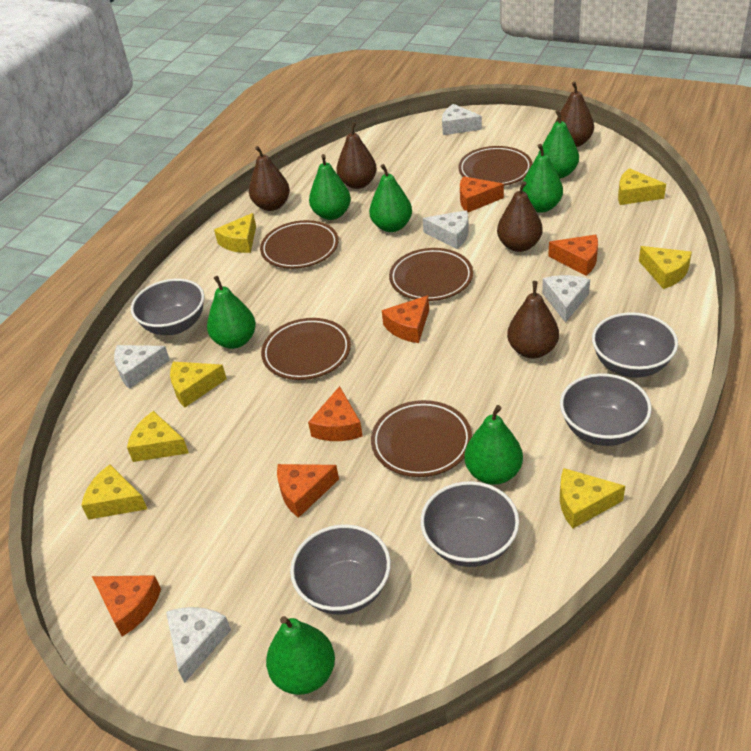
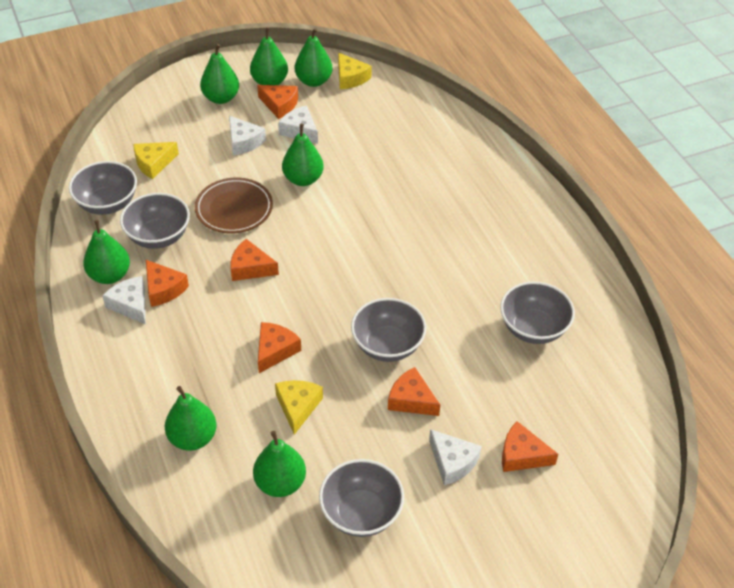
brown pear: 5 -> 0
brown plate: 5 -> 1
white cheese: 5 -> 4
yellow cheese: 7 -> 3

